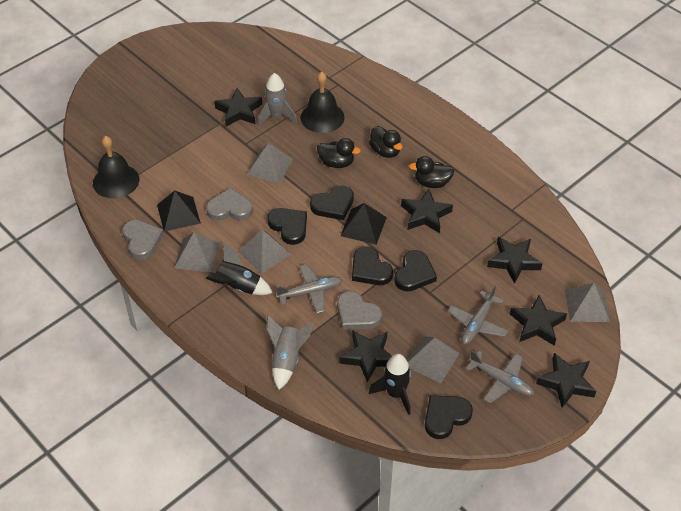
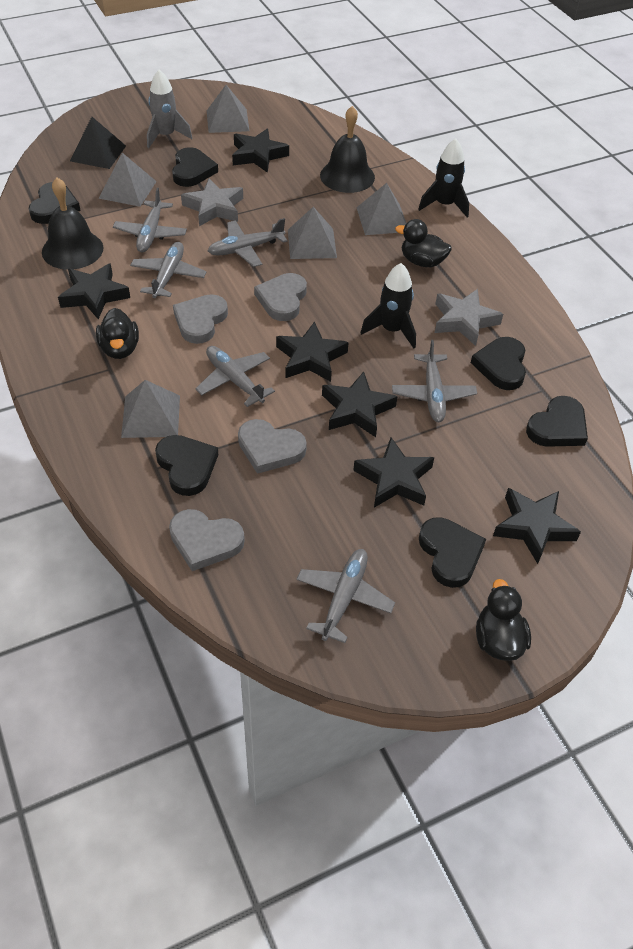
black heart: 5 -> 6
black pyramid: 2 -> 1
grey heart: 3 -> 4
grey plane: 3 -> 6
grey rocket: 2 -> 1
grey star: 0 -> 2

